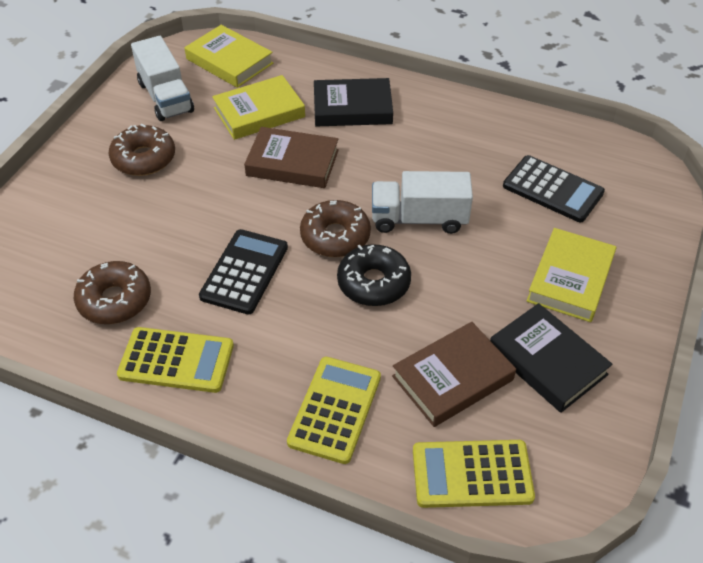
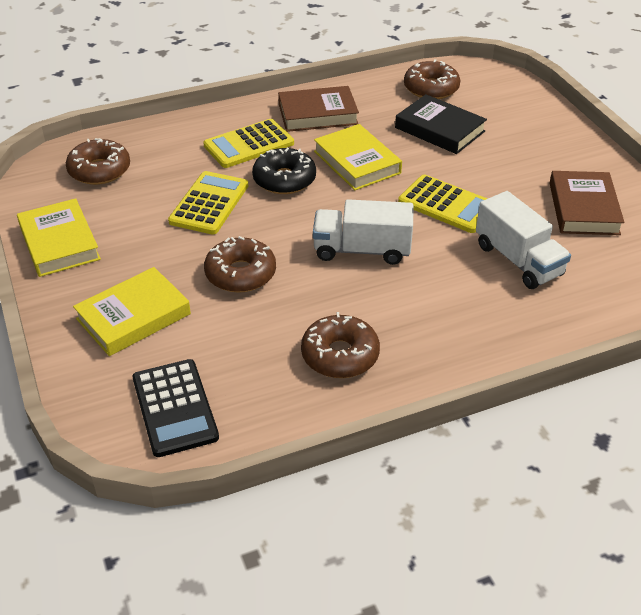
black book: 2 -> 1
black calculator: 2 -> 1
brown donut: 3 -> 4

